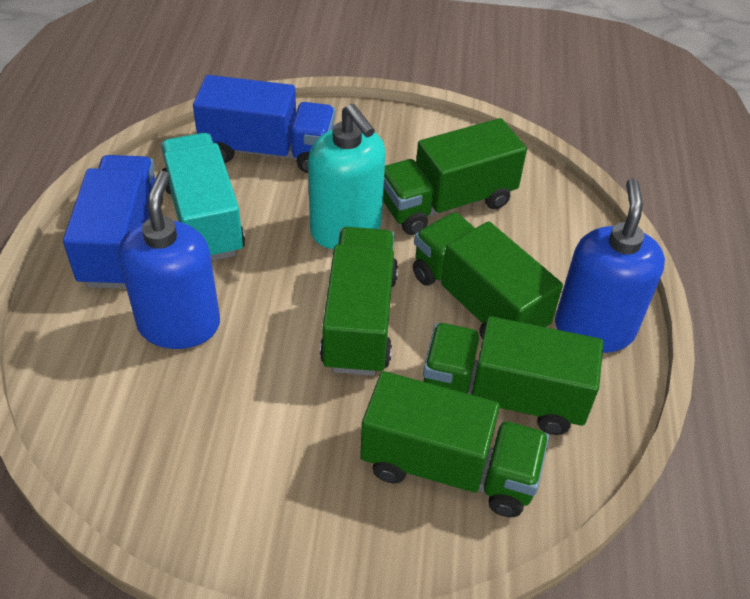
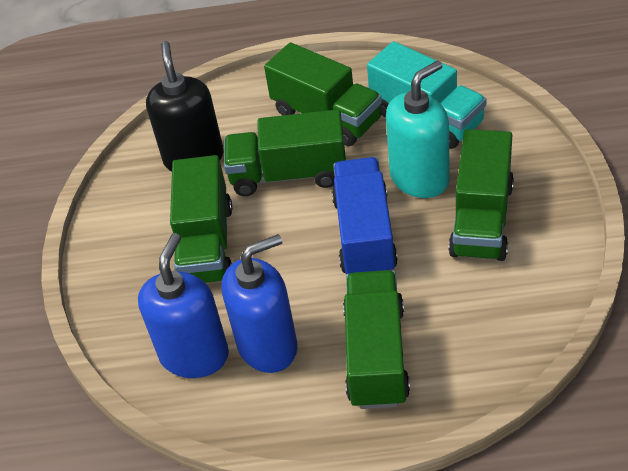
black soap dispenser: 0 -> 1
blue truck: 2 -> 1

